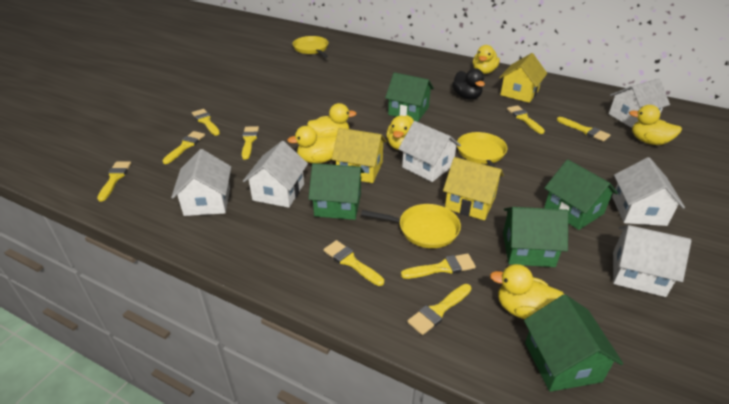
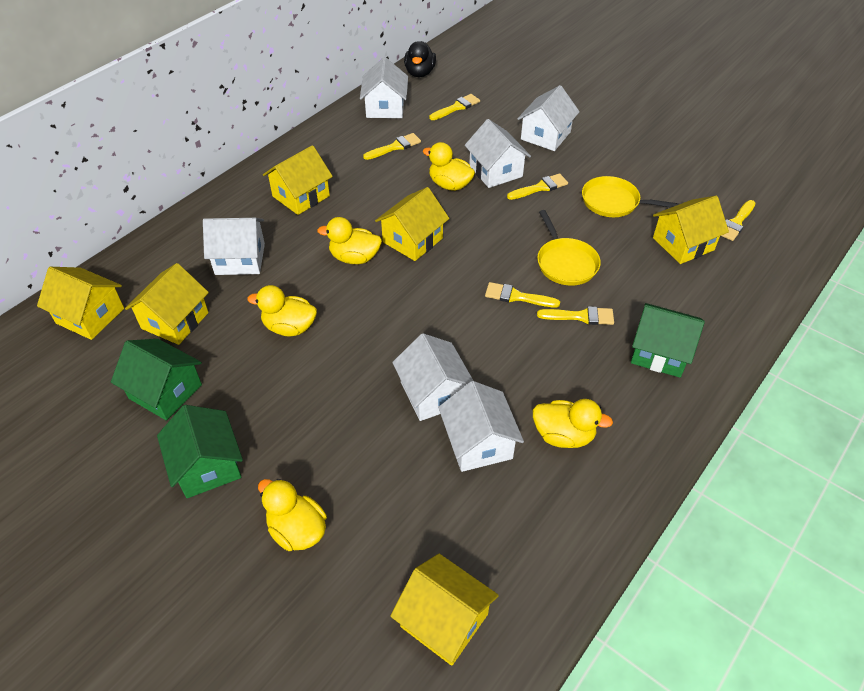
green house: 5 -> 3
yellow brush: 9 -> 6
yellow duck: 6 -> 5
yellow house: 3 -> 6
yellow pan: 3 -> 2

